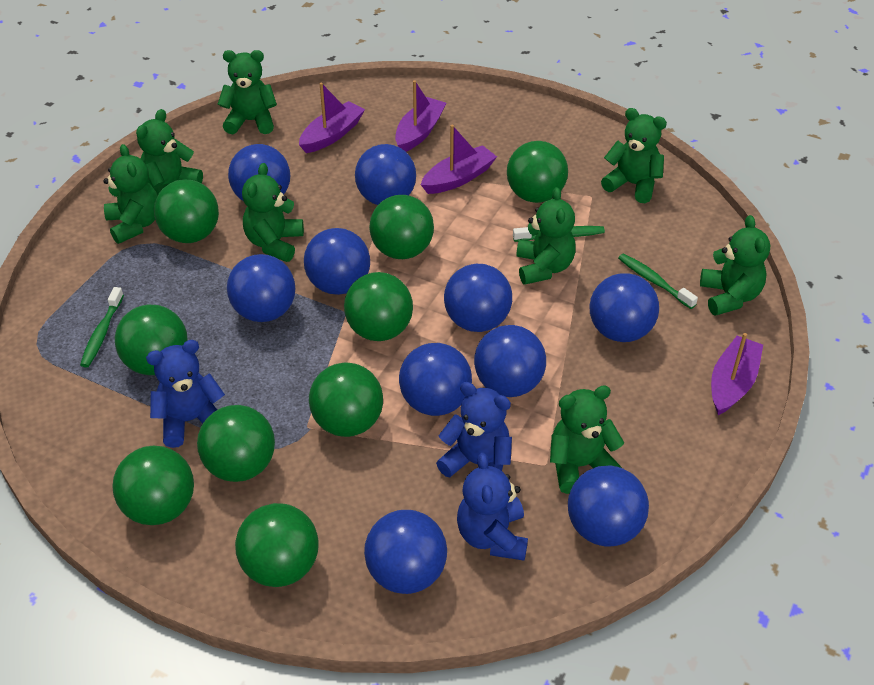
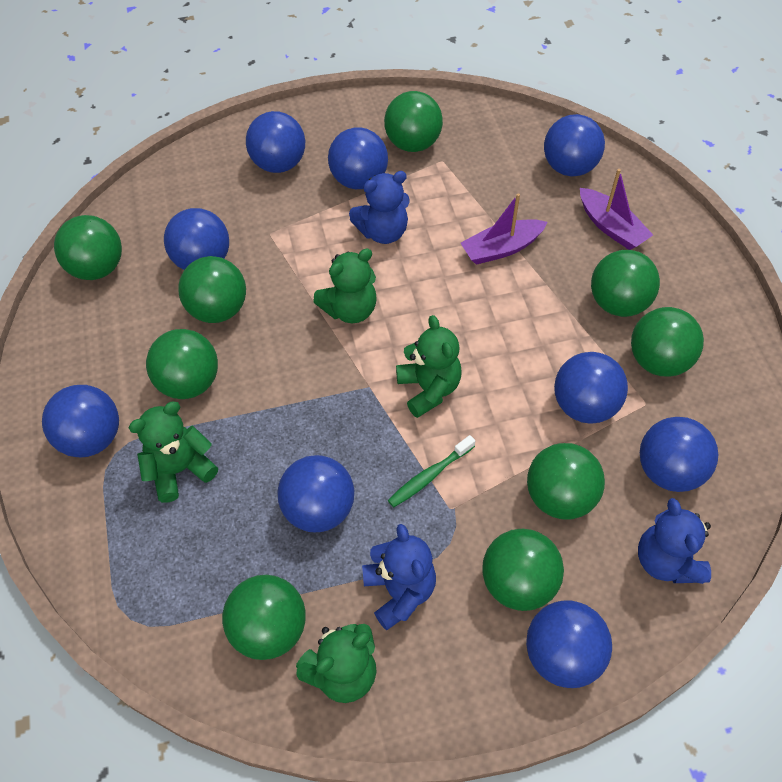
blue ball: 10 -> 9
green teddy bear: 8 -> 4
green toothbrush: 3 -> 1
purple boat: 4 -> 2

